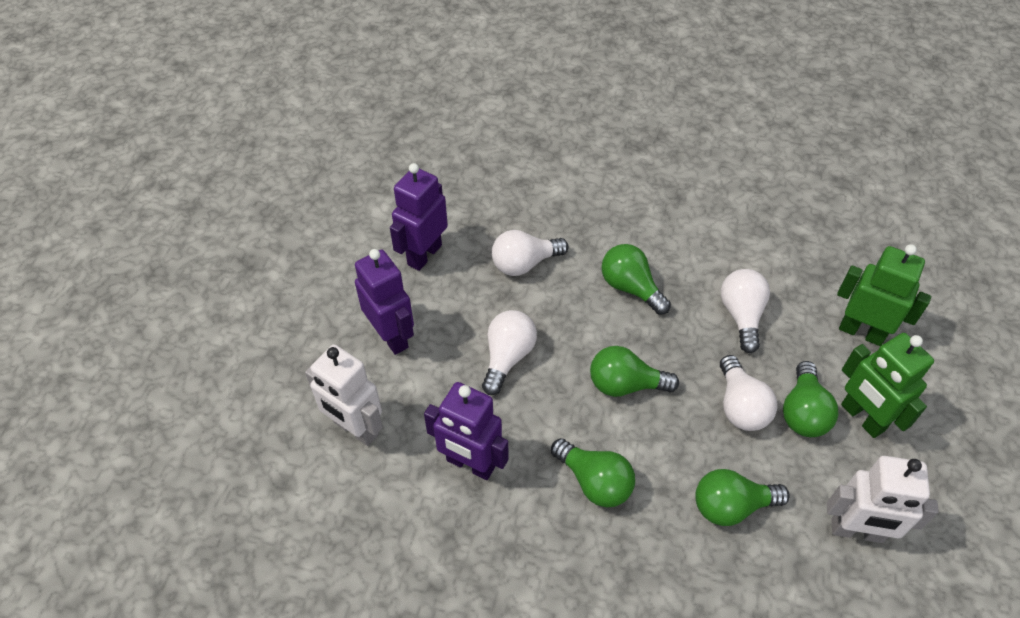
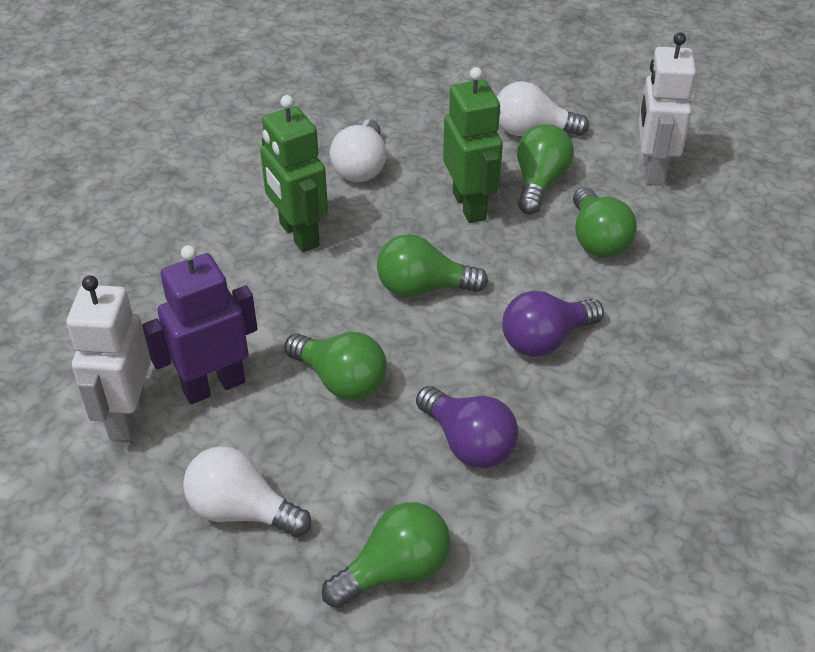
purple light bulb: 0 -> 2
purple robot: 3 -> 1
white light bulb: 4 -> 3

